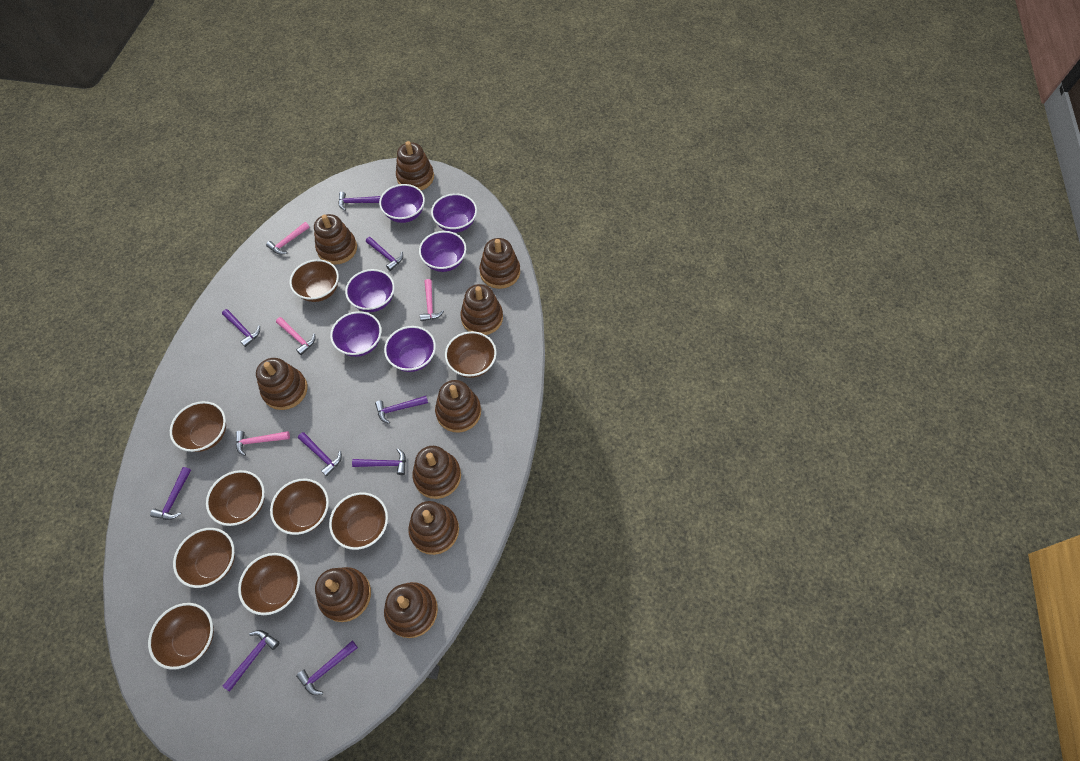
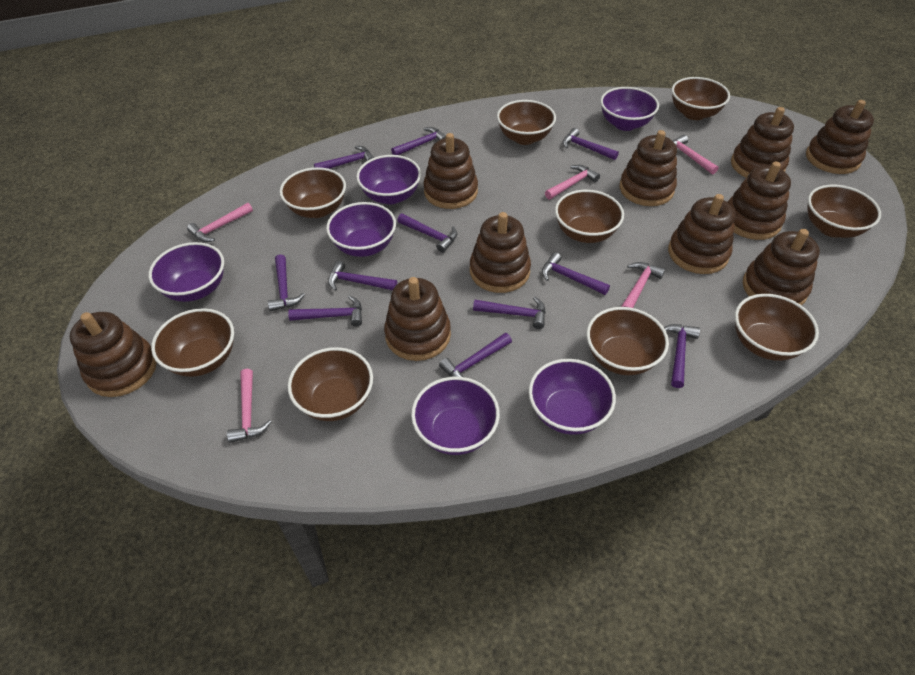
pink hammer: 4 -> 5
purple hammer: 9 -> 11

